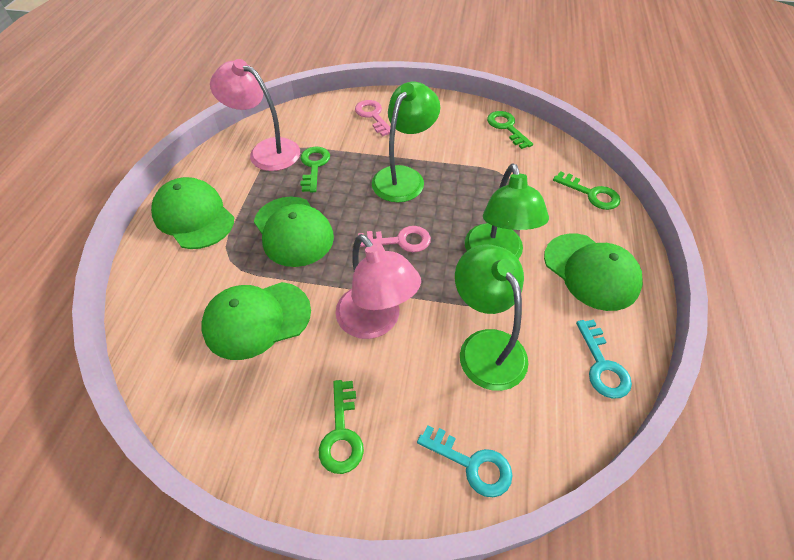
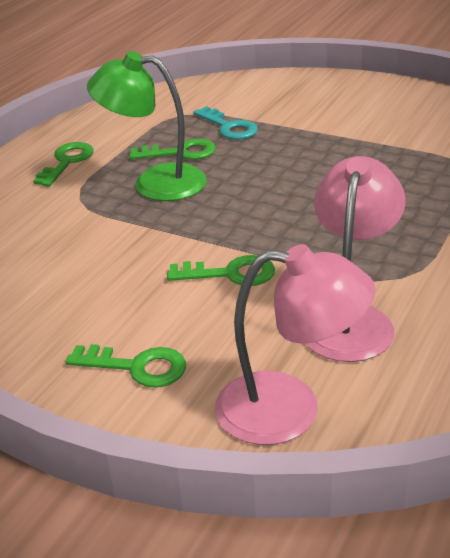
green cap: 4 -> 0
green lamp: 3 -> 1
pink key: 2 -> 0
turquoise key: 2 -> 1

